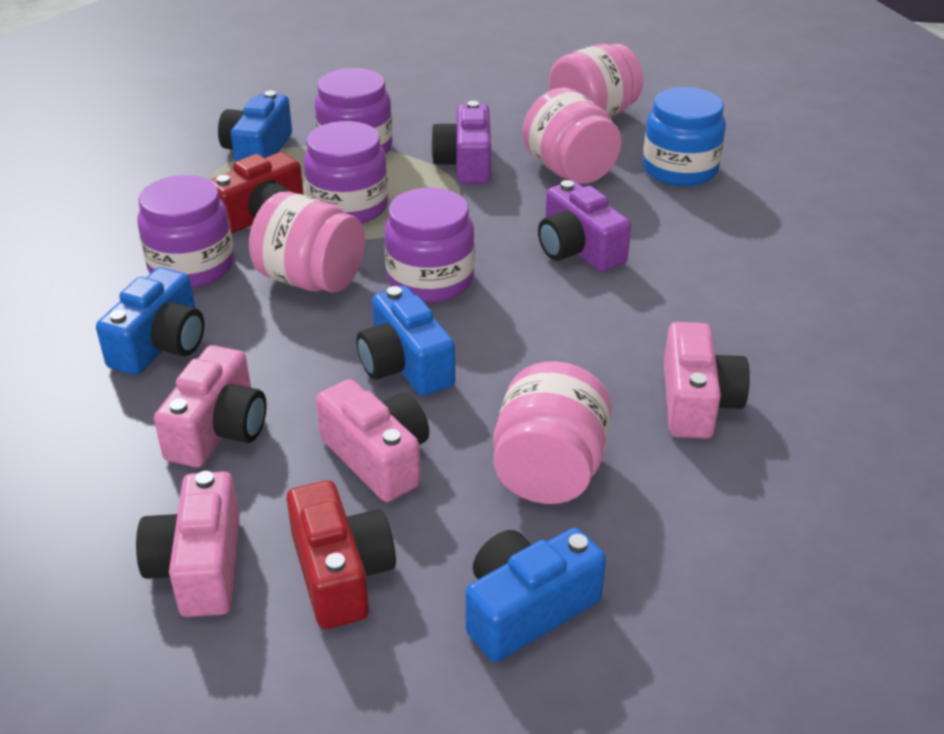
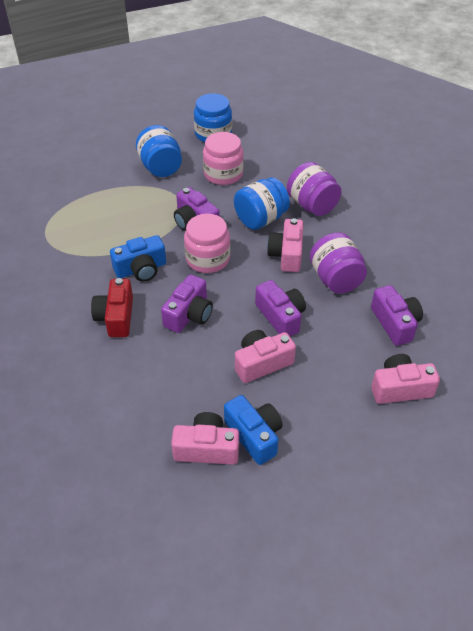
blue camera: 4 -> 2
blue jar: 1 -> 3
pink jar: 4 -> 2
purple camera: 2 -> 4
purple jar: 4 -> 2
red camera: 2 -> 1

